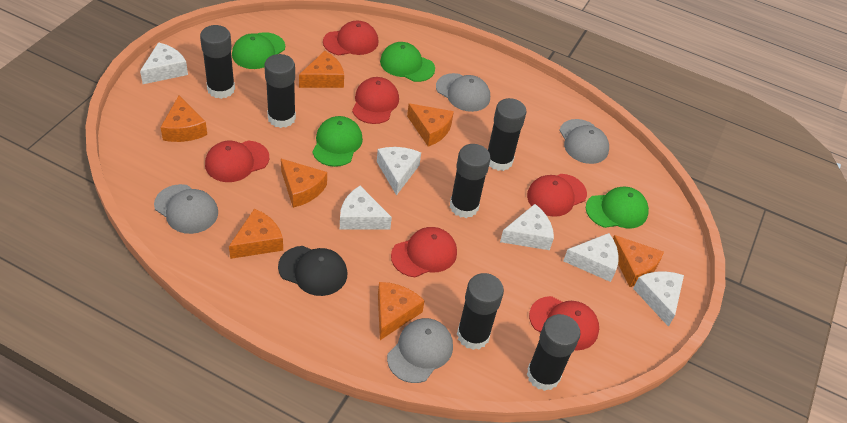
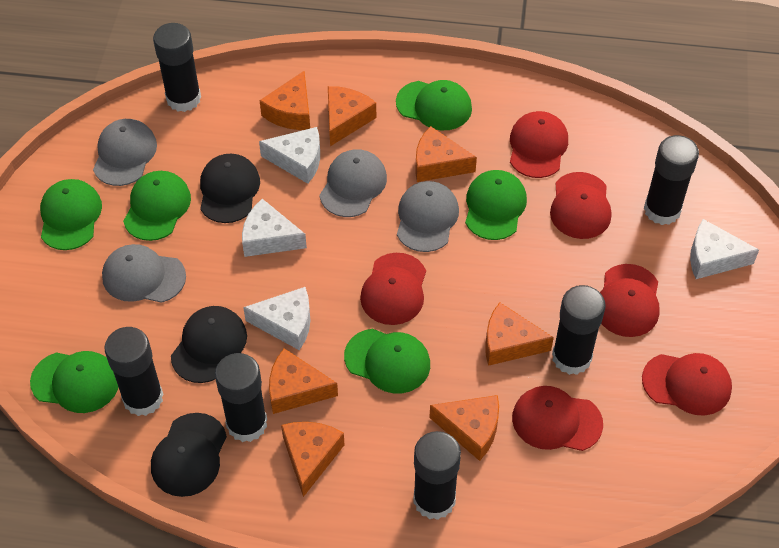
black cap: 1 -> 3
green cap: 4 -> 6
white cheese: 6 -> 4

